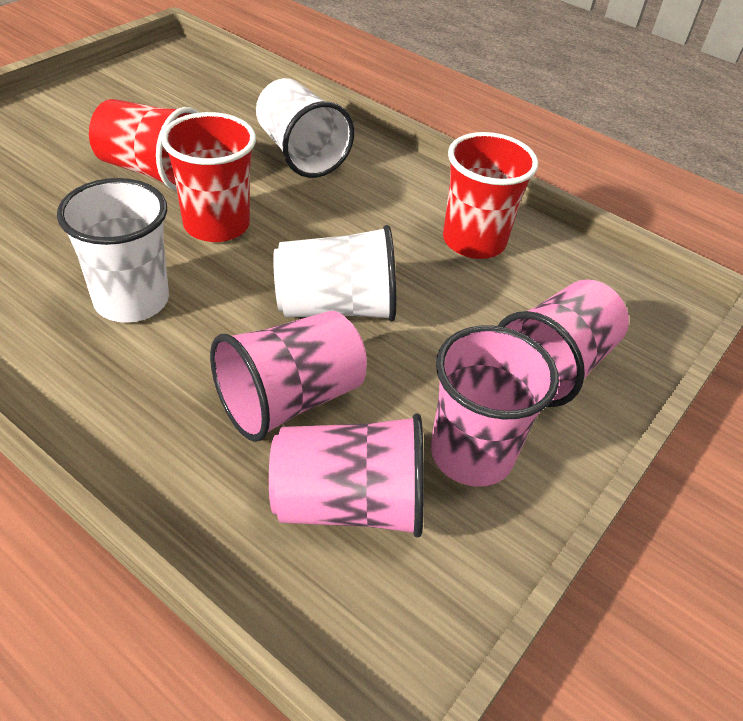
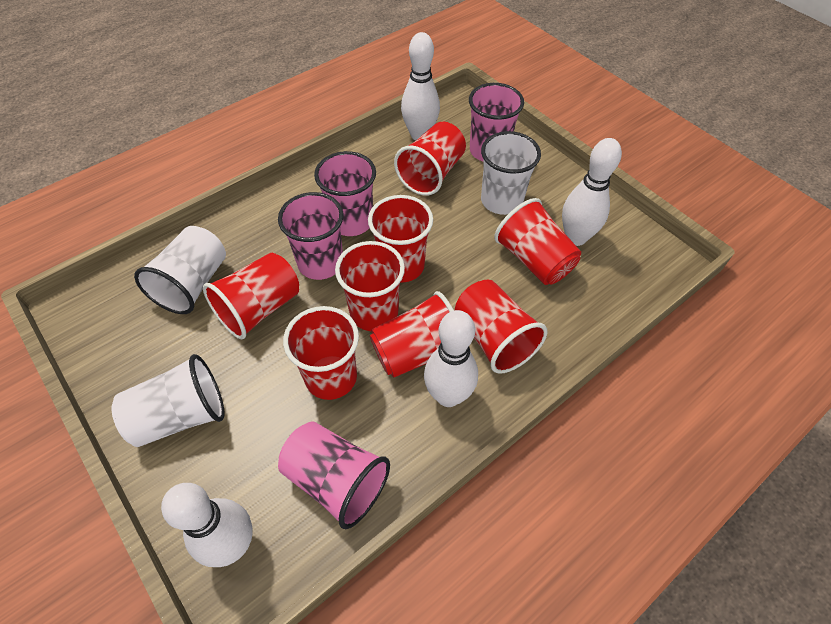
red cup: 3 -> 8
white bowling pin: 0 -> 4

